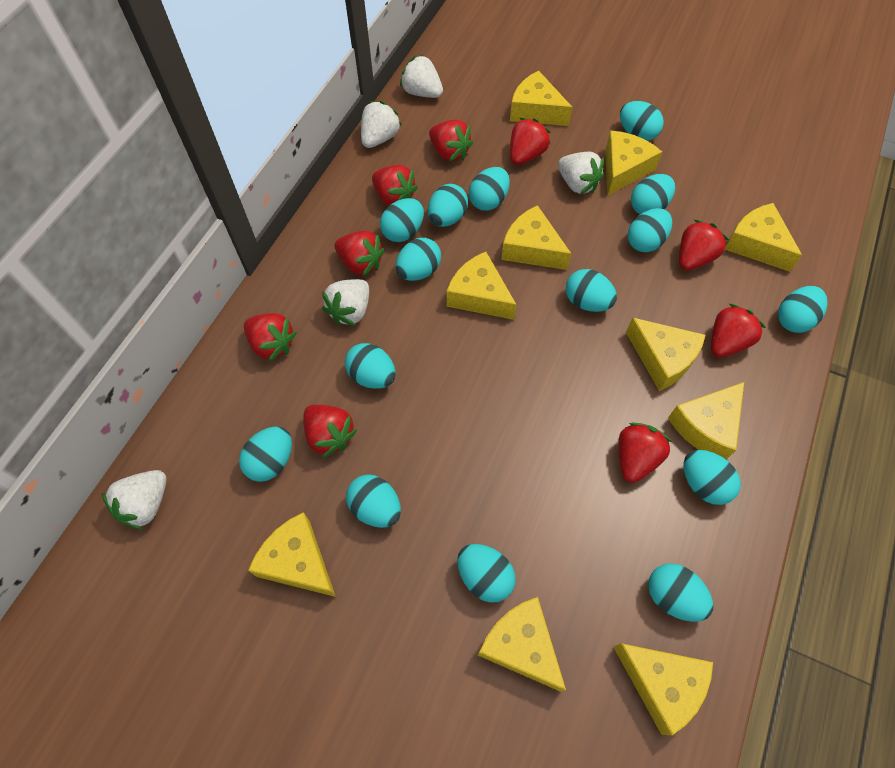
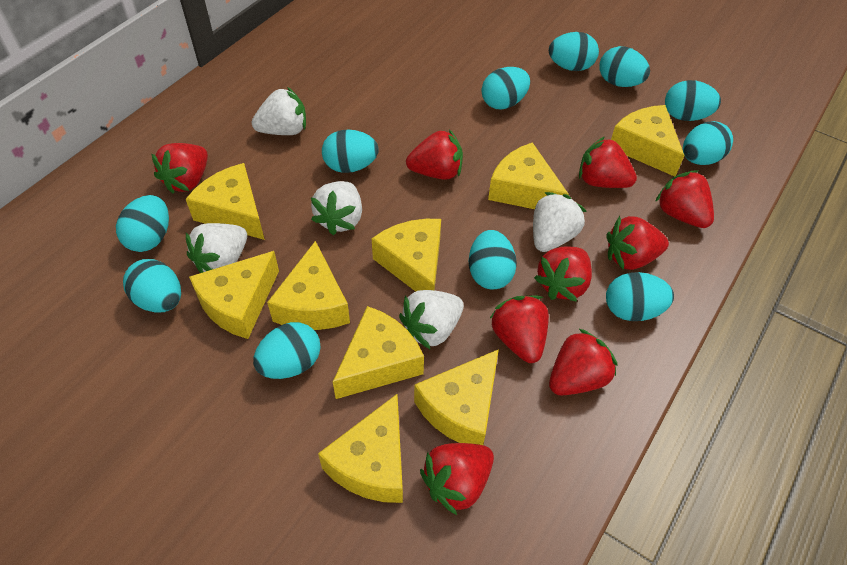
turquoise egg: 15 -> 11
yellow cheese: 10 -> 9

